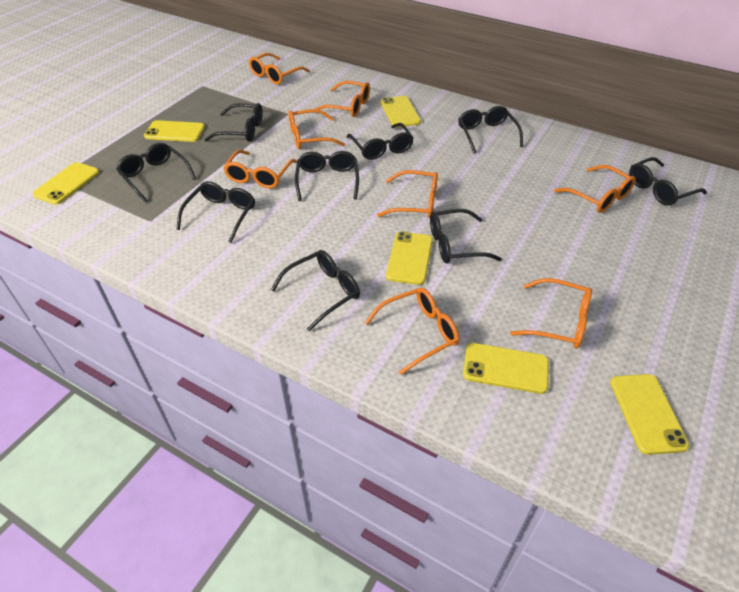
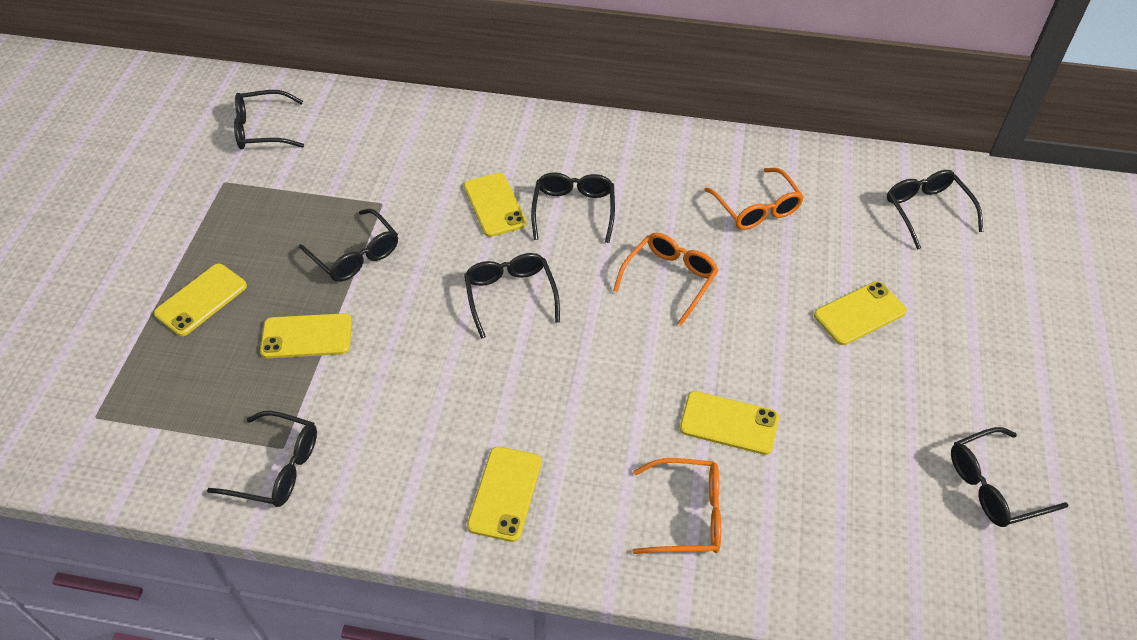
black glasses: 9 -> 7
orange glasses: 8 -> 3

